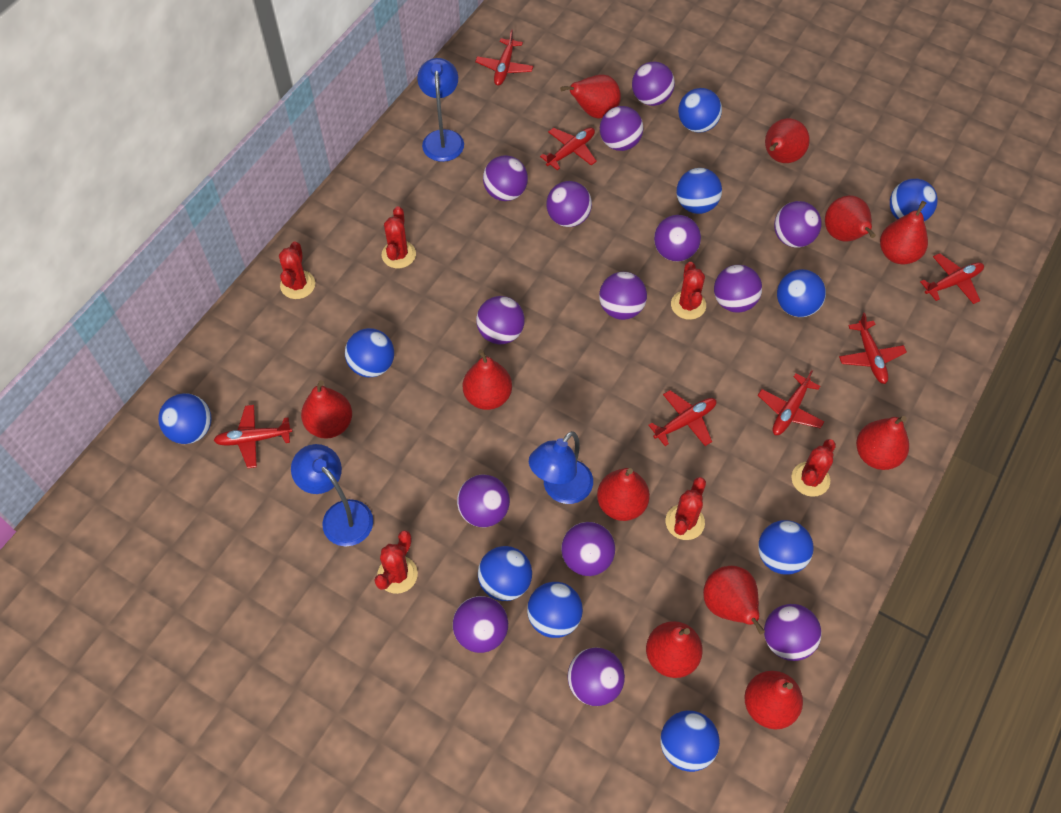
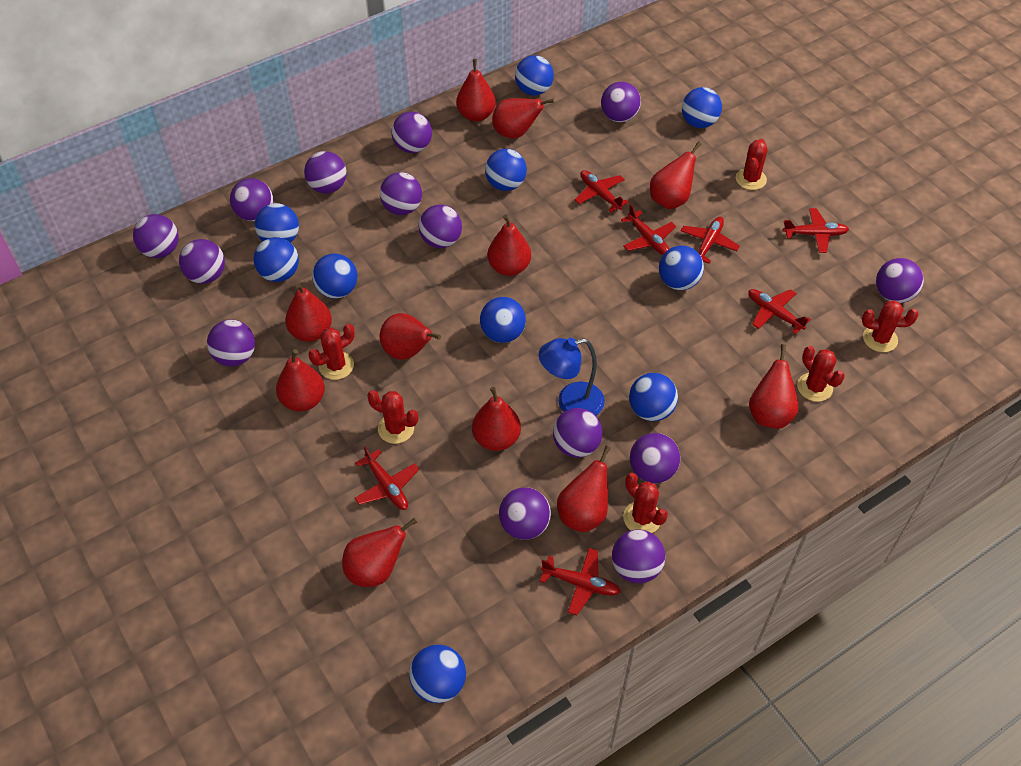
blue lamp: 3 -> 1

